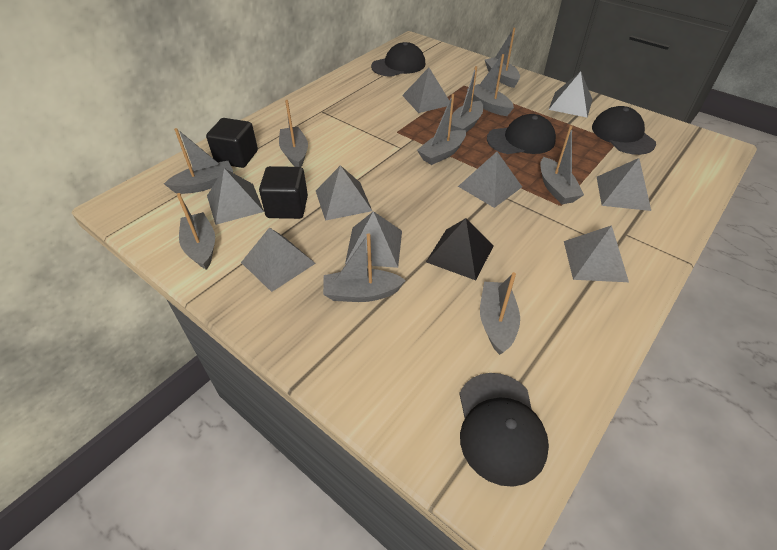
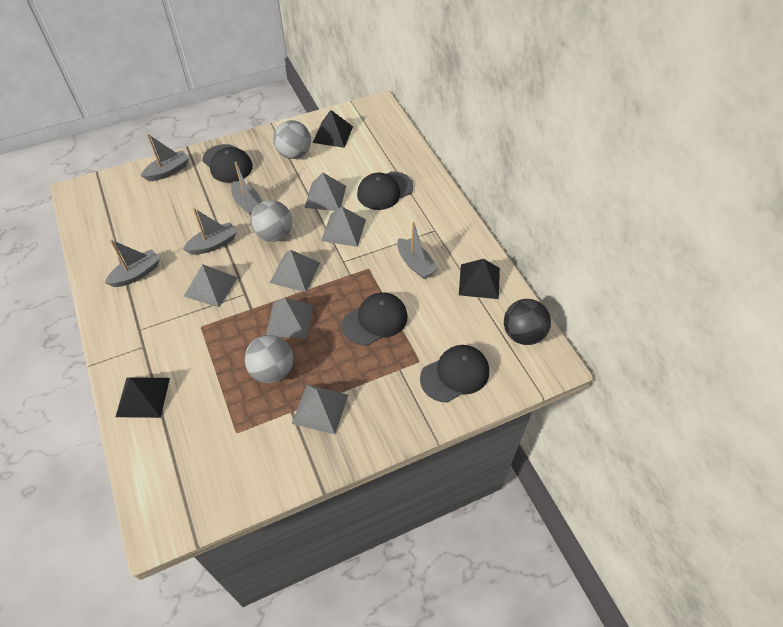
black ball: 0 -> 1
black cube: 2 -> 0
black pyramid: 1 -> 3
grey ball: 0 -> 3
grey boat: 10 -> 5
grey pyramid: 9 -> 6

